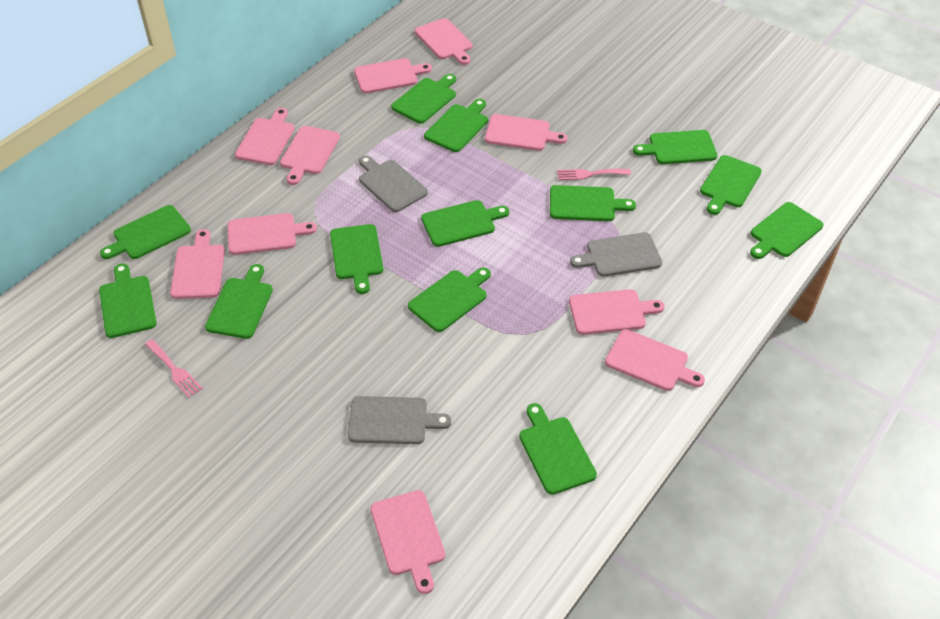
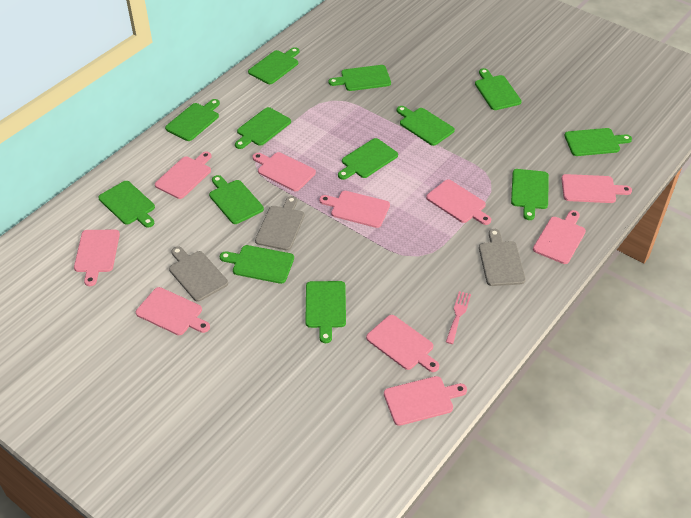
pink fork: 2 -> 1

